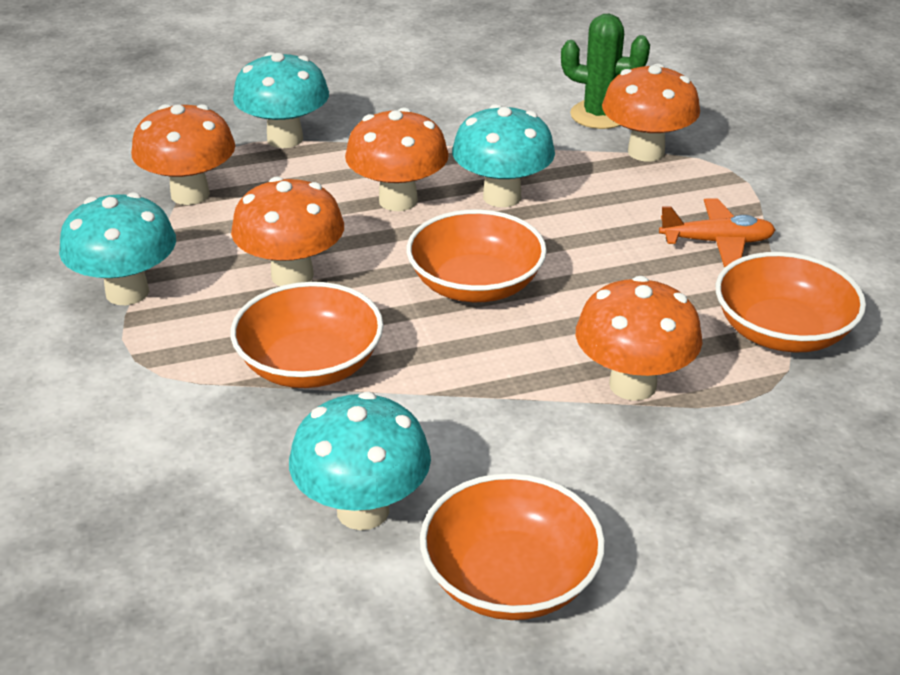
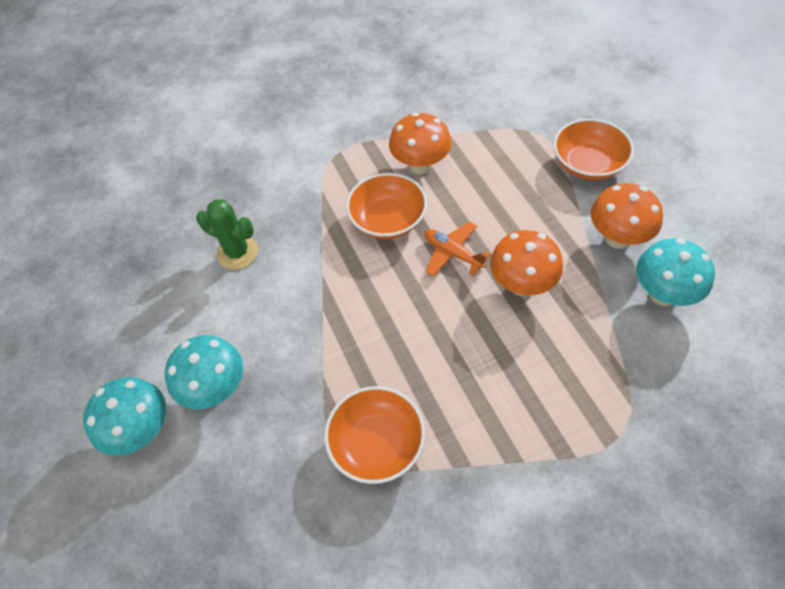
orange bowl: 4 -> 3
orange mushroom: 5 -> 3
turquoise mushroom: 4 -> 3

